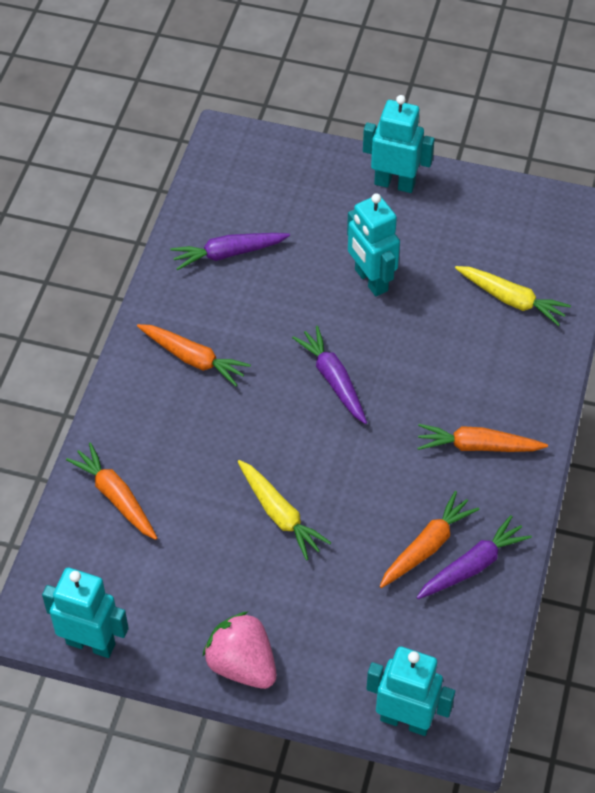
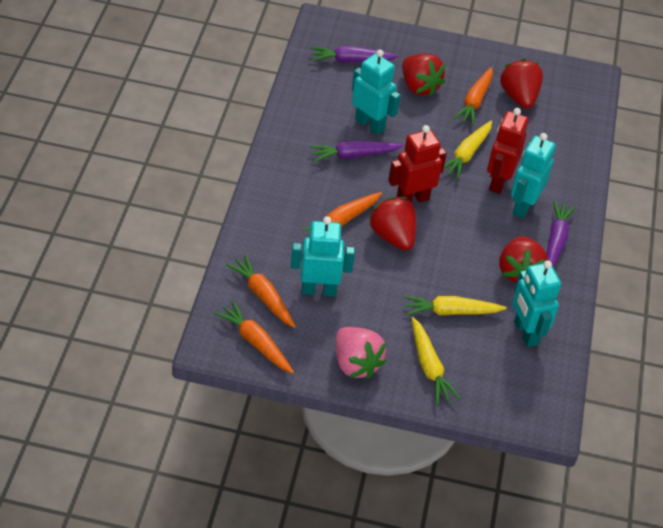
red robot: 0 -> 2
red strawberry: 0 -> 4
yellow carrot: 2 -> 3

